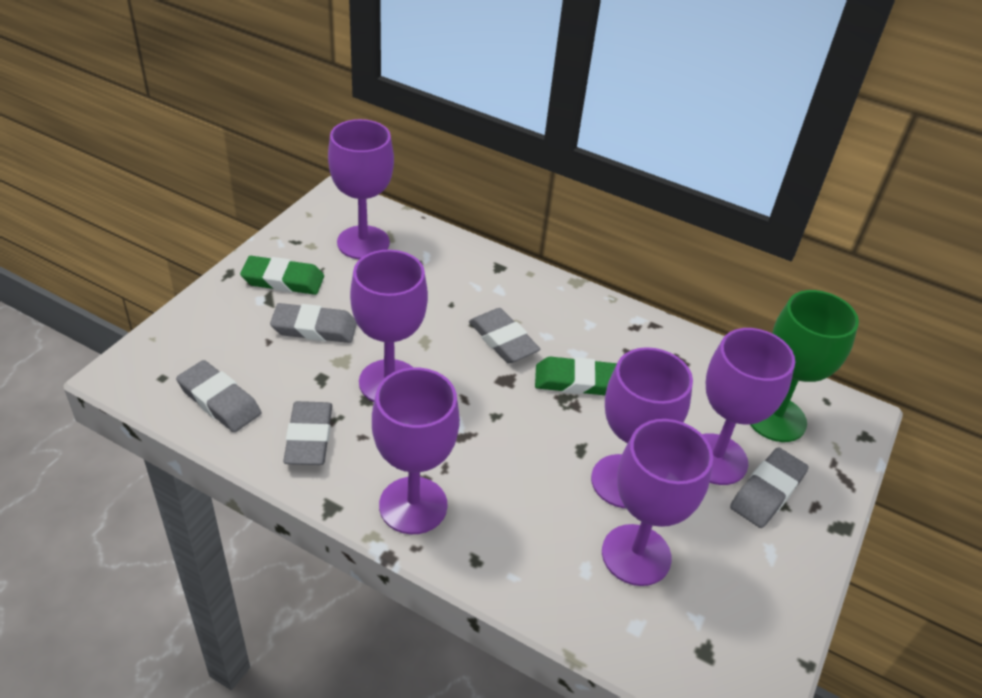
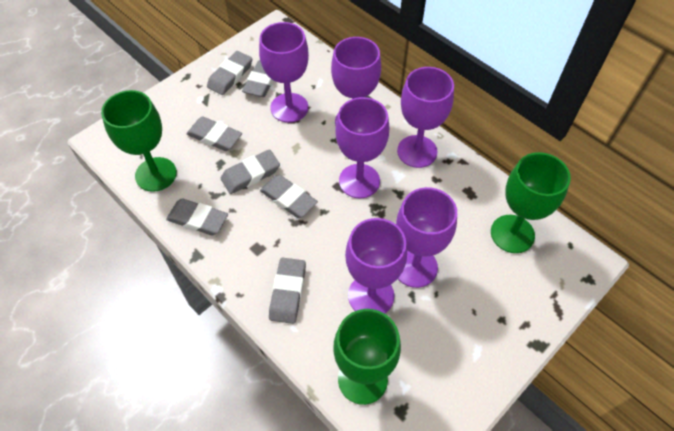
green eraser: 2 -> 0
green goblet: 1 -> 3
grey eraser: 5 -> 7

